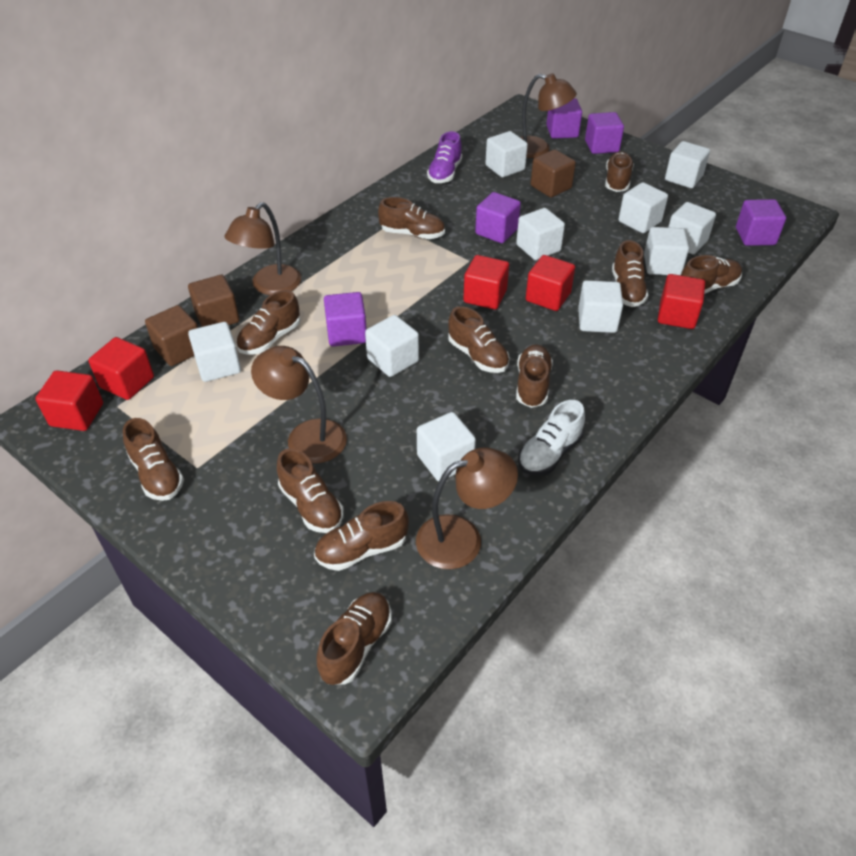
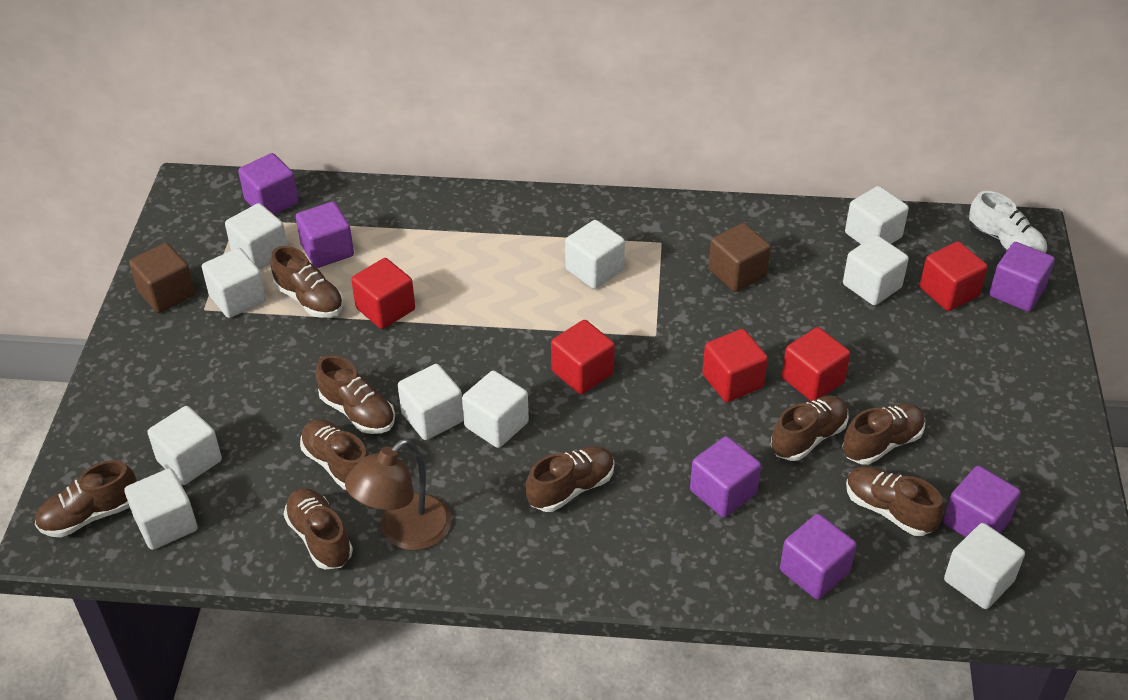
brown cube: 3 -> 2
brown lamp: 4 -> 1
brown shoe: 11 -> 9
purple cube: 5 -> 6
purple shoe: 1 -> 0

